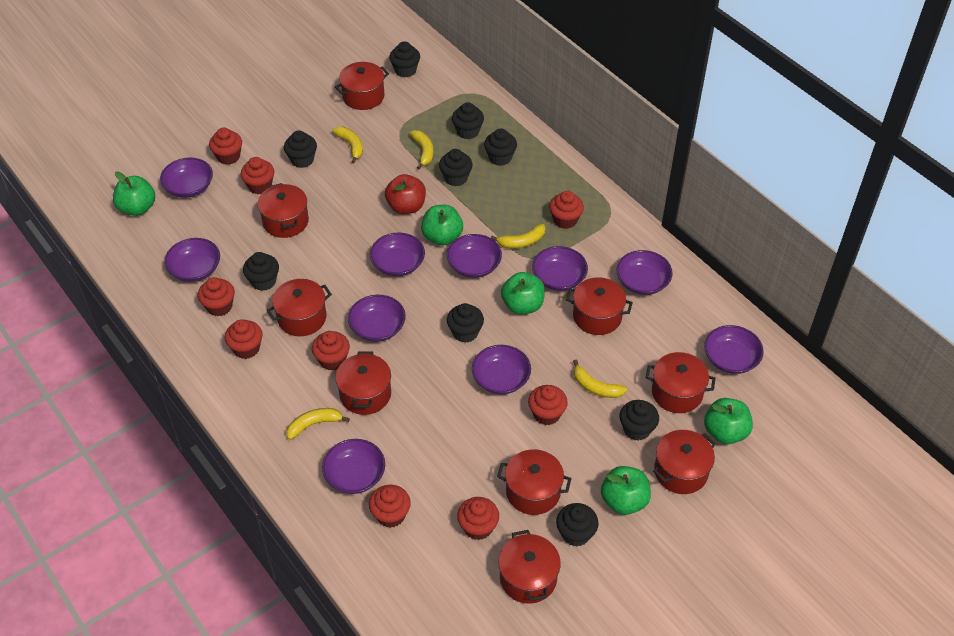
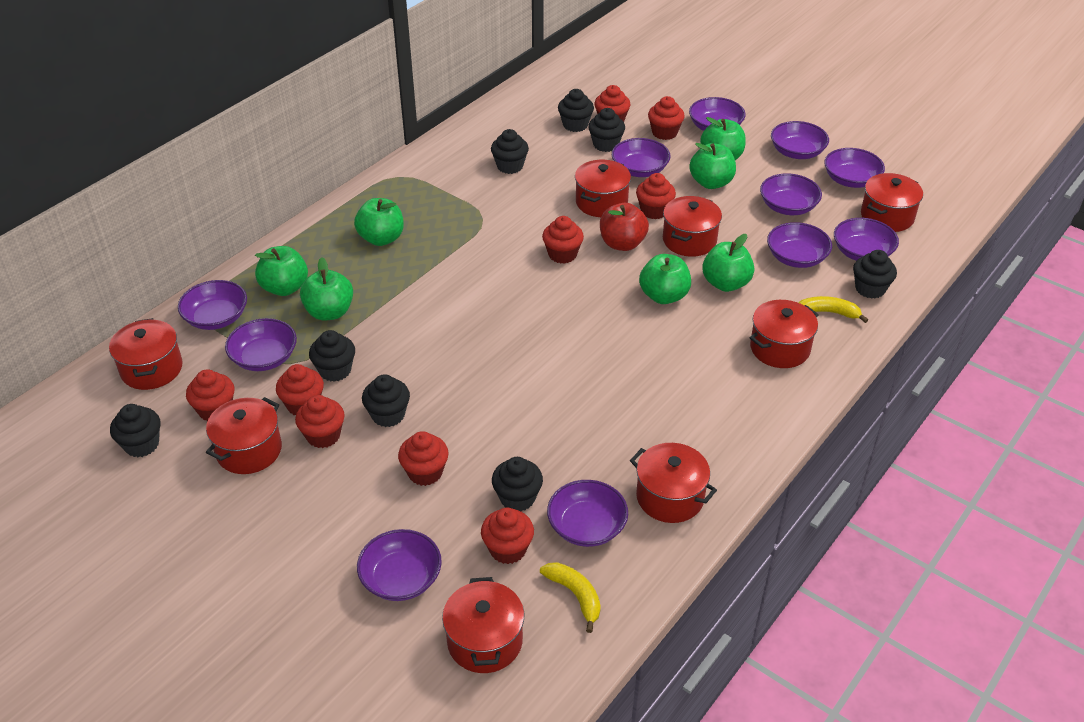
black cupcake: 9 -> 8
green apple: 5 -> 7
purple bowl: 10 -> 11
red pot: 9 -> 8
yellow banana: 5 -> 2

